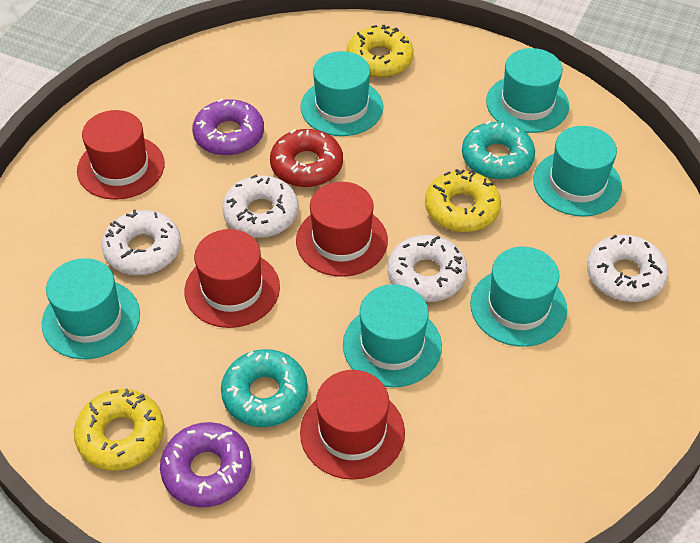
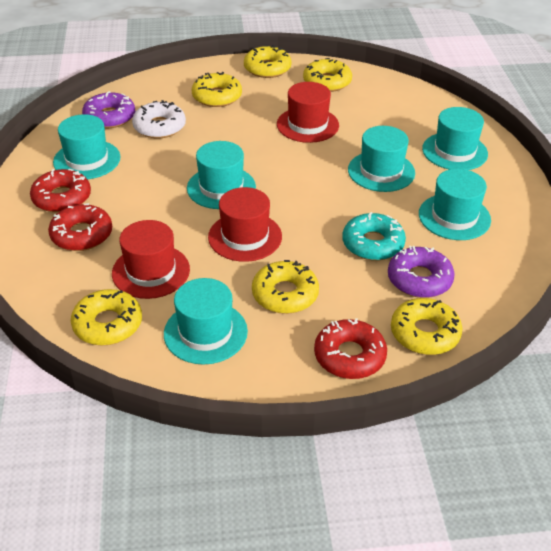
red donut: 1 -> 3
red hat: 4 -> 3
turquoise donut: 2 -> 1
white donut: 4 -> 1
yellow donut: 3 -> 6

